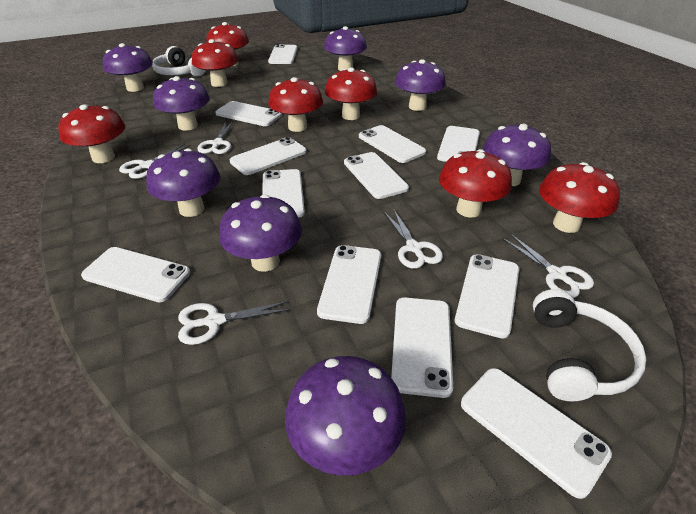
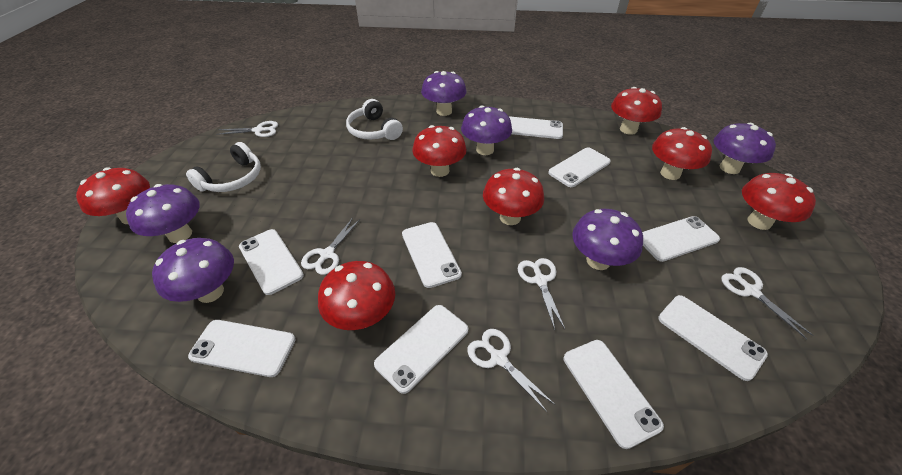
purple mushroom: 8 -> 6
white phone: 12 -> 9

